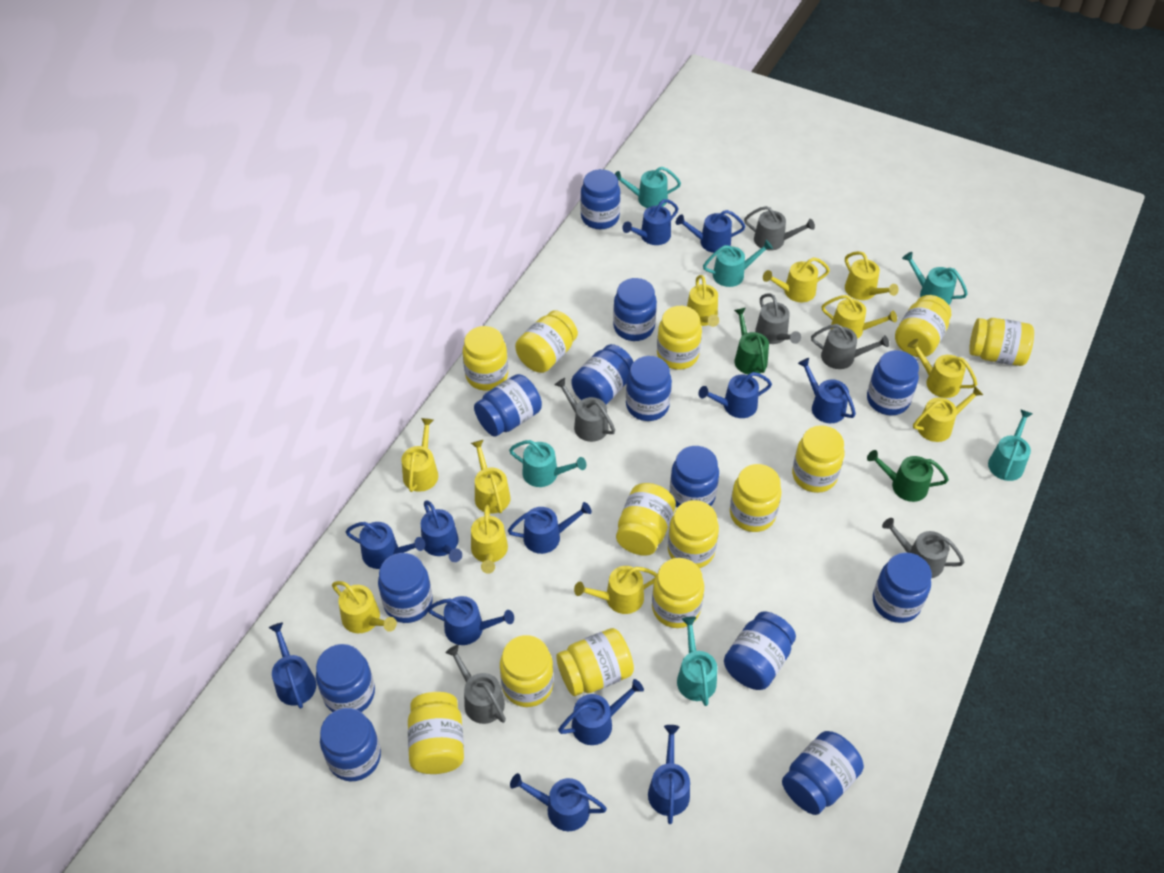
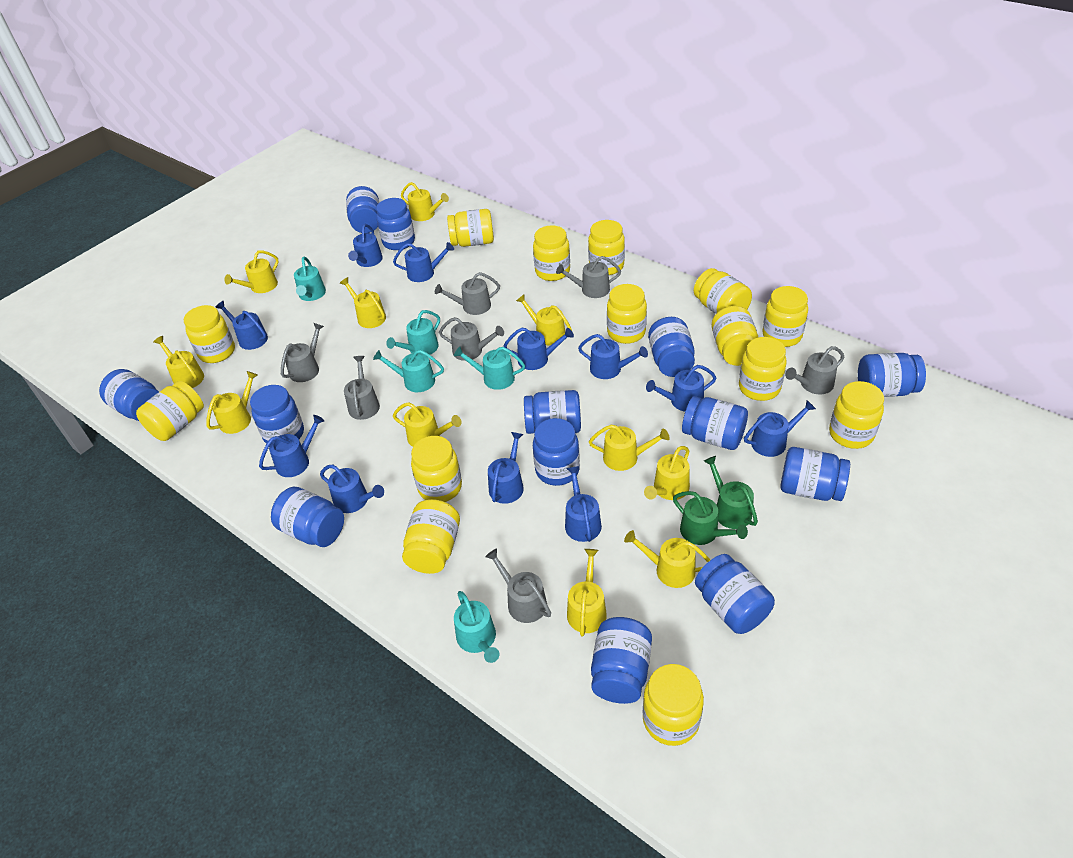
blue watering can: 12 -> 11
grey watering can: 6 -> 7
turquoise watering can: 6 -> 5
yellow jar: 13 -> 14

